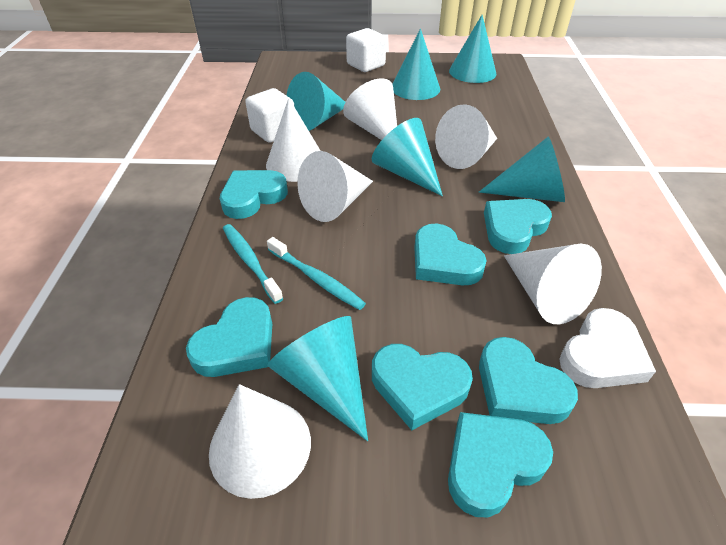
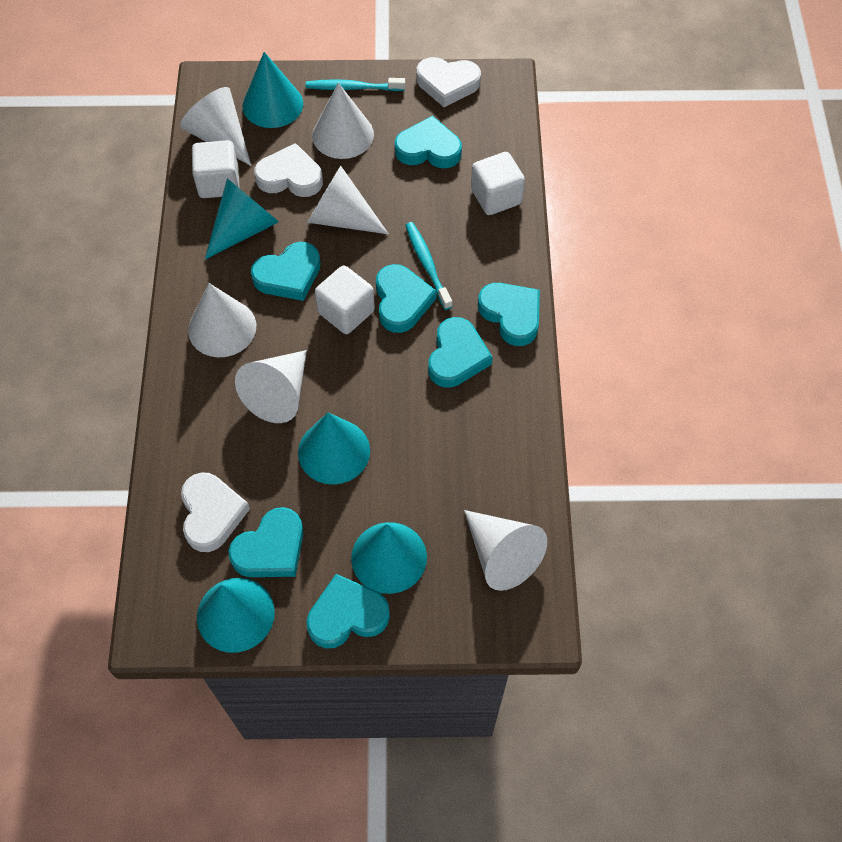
turquoise cone: 6 -> 5
white cube: 2 -> 3
white heart: 1 -> 3

